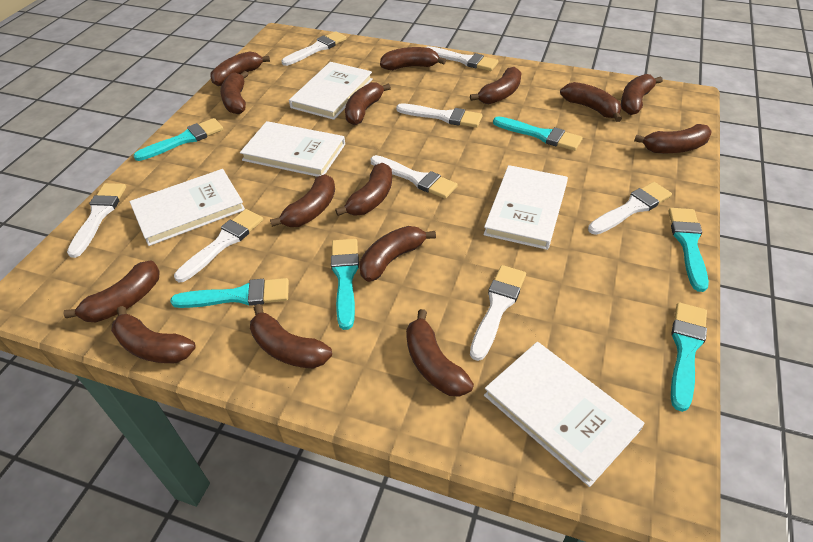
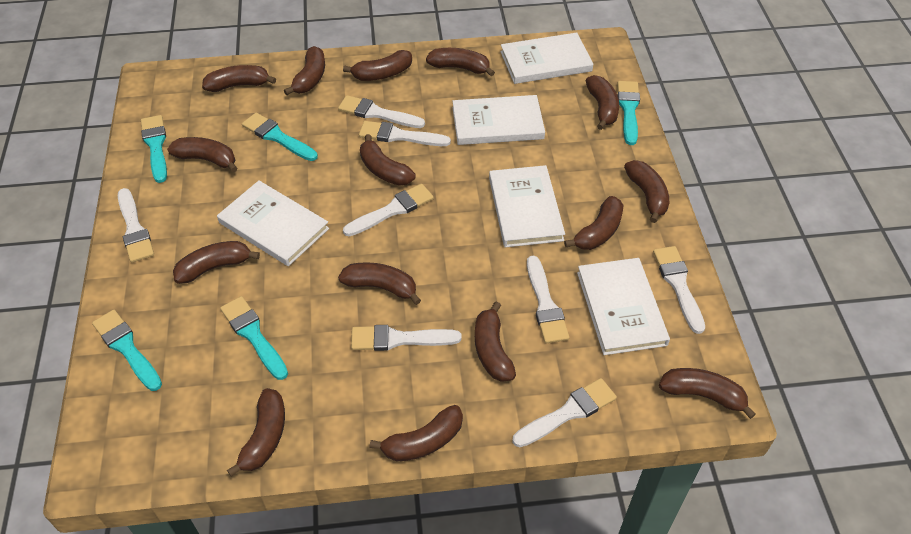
turquoise brush: 6 -> 5

